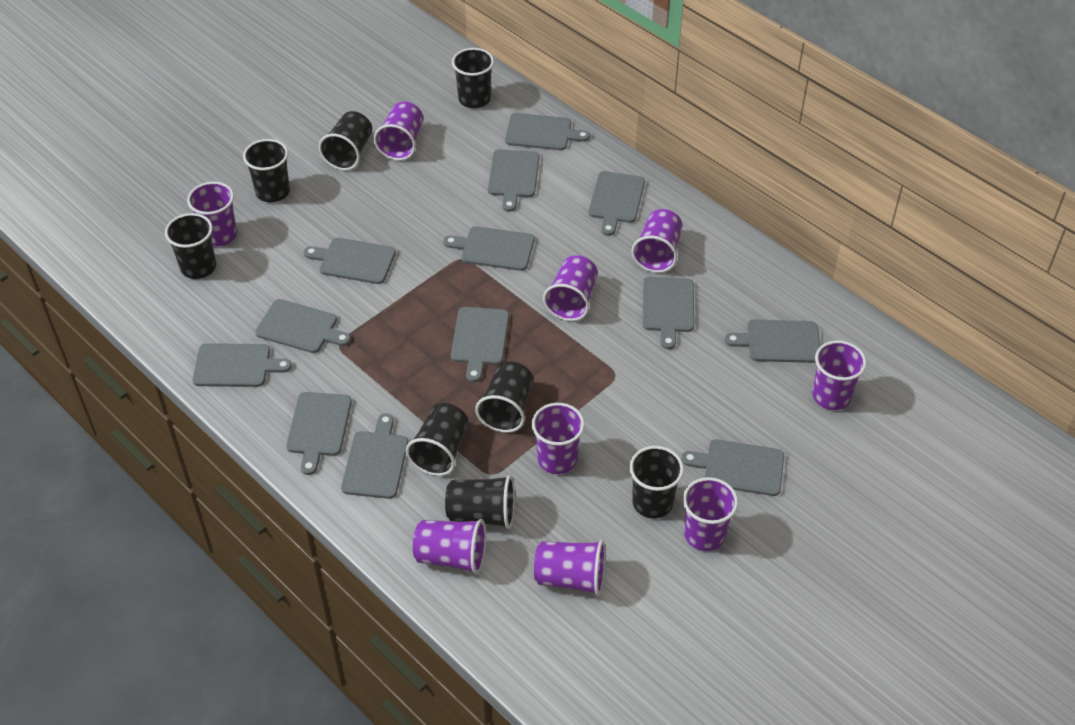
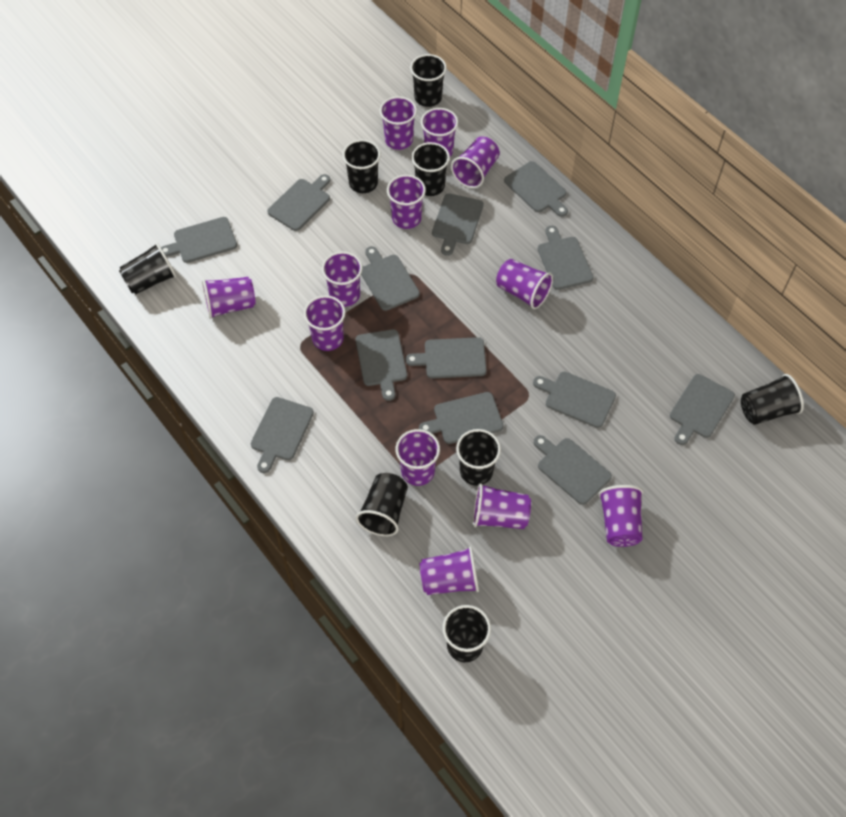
purple cup: 9 -> 12

